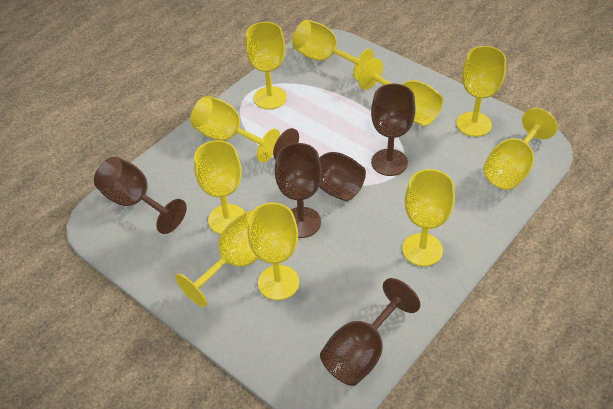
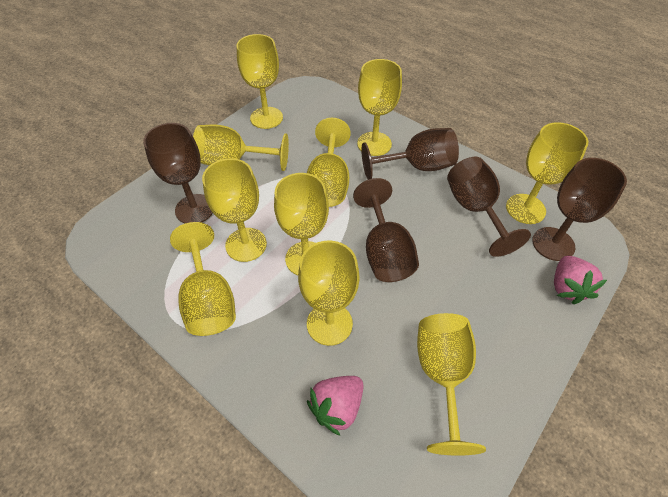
pink strawberry: 0 -> 2

